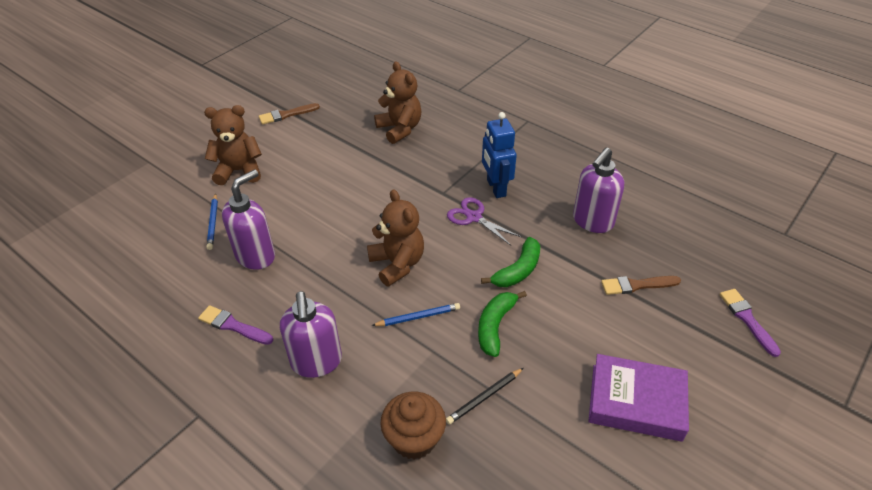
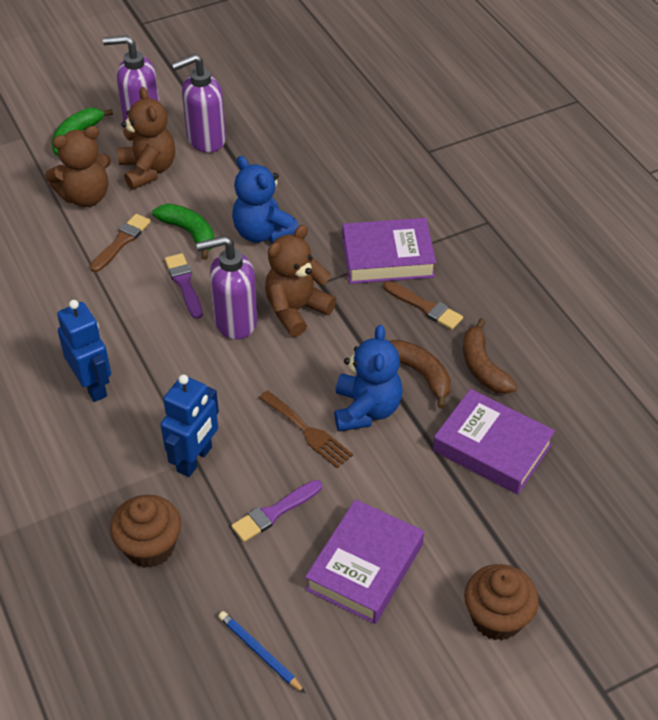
black pencil: 1 -> 0
blue pencil: 2 -> 1
blue robot: 1 -> 2
blue teddy bear: 0 -> 2
brown banana: 0 -> 2
brown cupcake: 1 -> 2
brown fork: 0 -> 1
purple book: 1 -> 3
purple scissors: 1 -> 0

